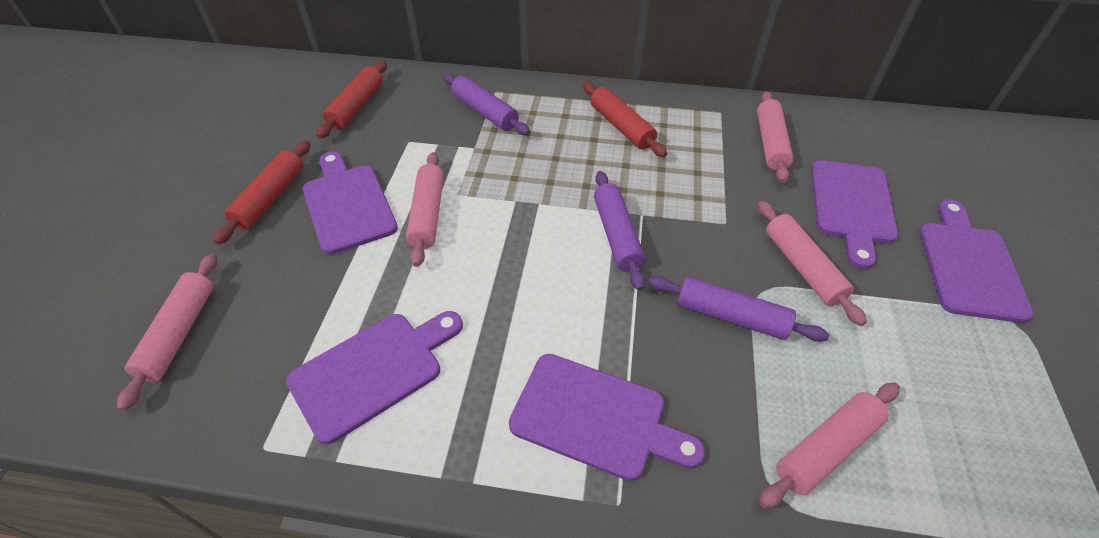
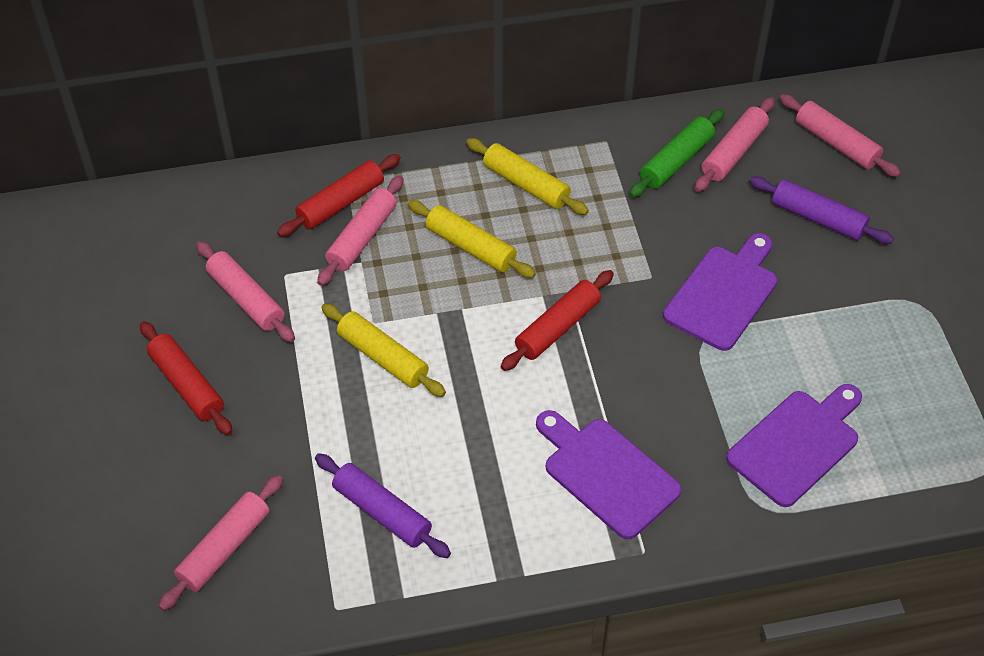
green rolling pin: 0 -> 1
purple cutting board: 5 -> 3
purple rolling pin: 3 -> 2
yellow rolling pin: 0 -> 3

